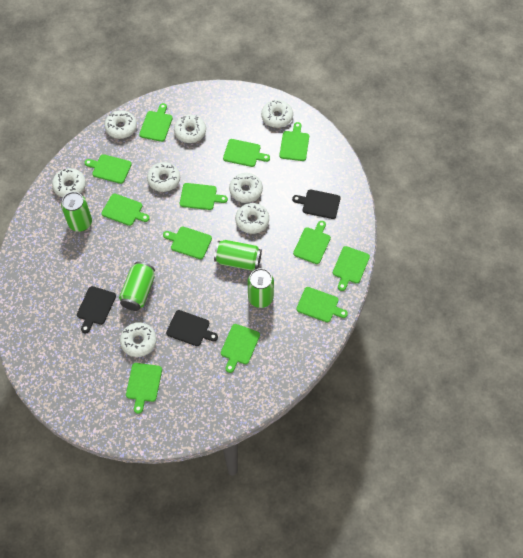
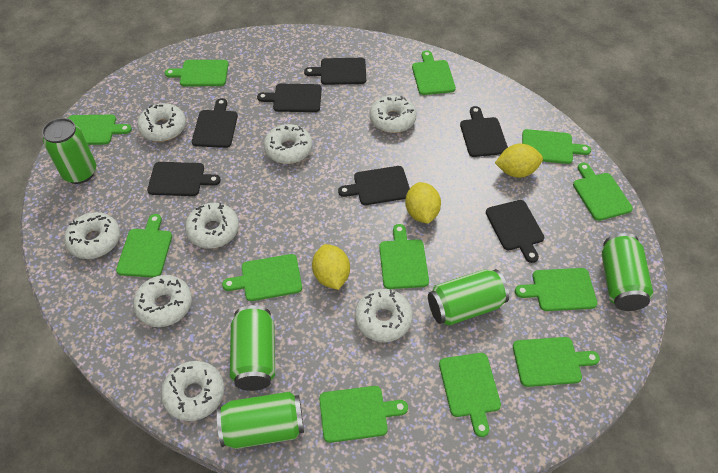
black cutting board: 3 -> 7
green can: 4 -> 5
yellow lemon: 0 -> 3

